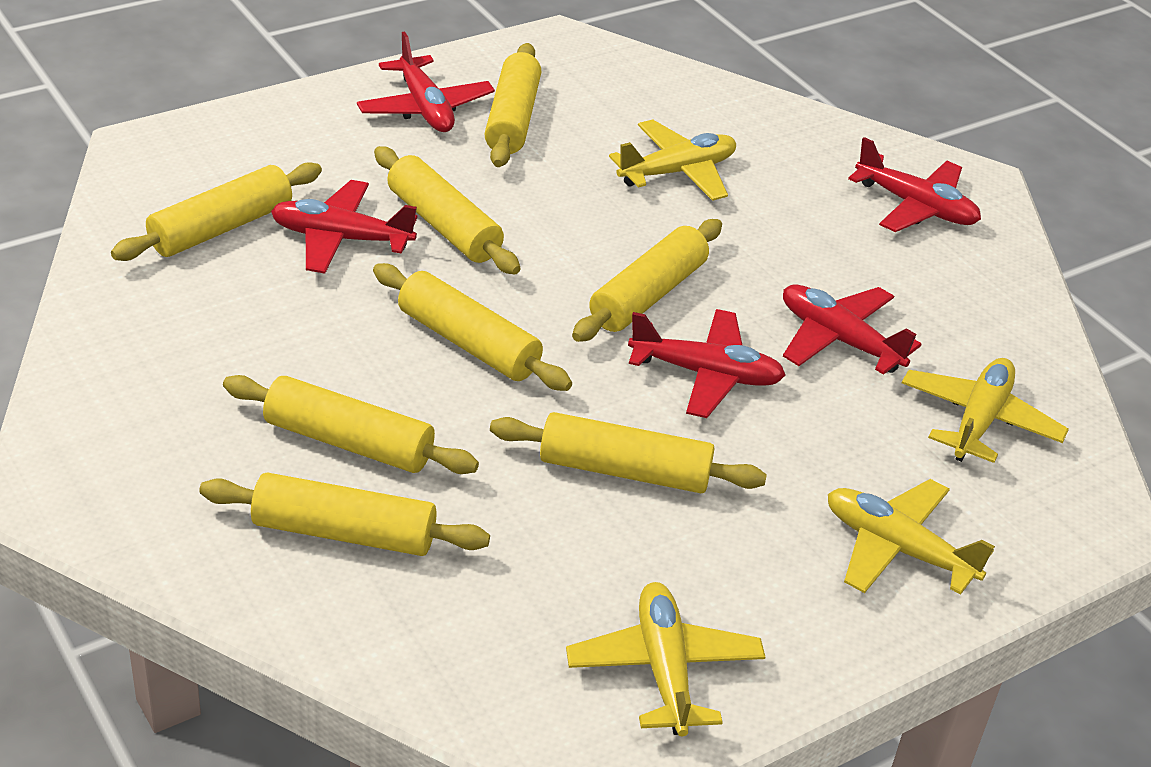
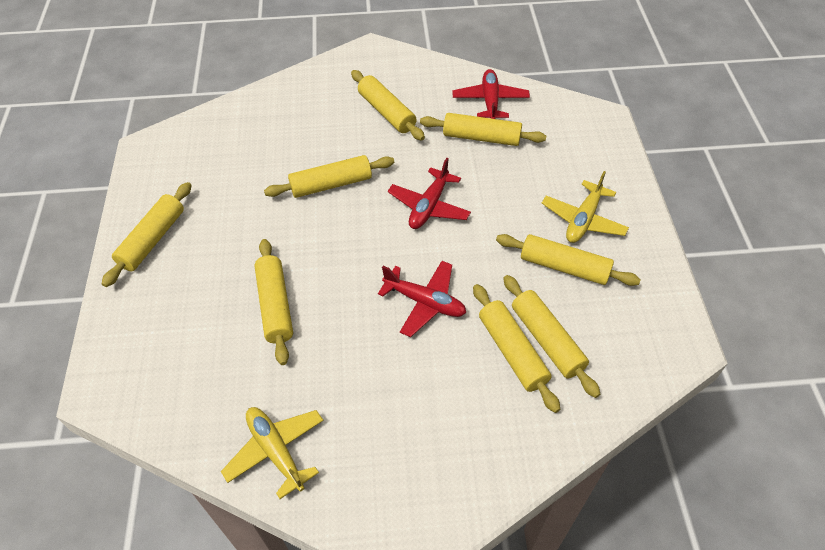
red plane: 5 -> 3
yellow plane: 4 -> 2

